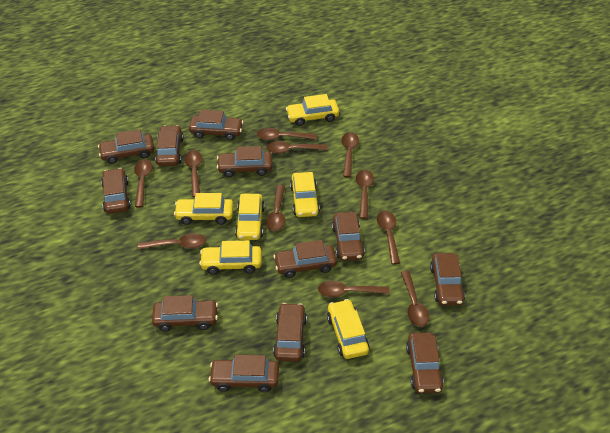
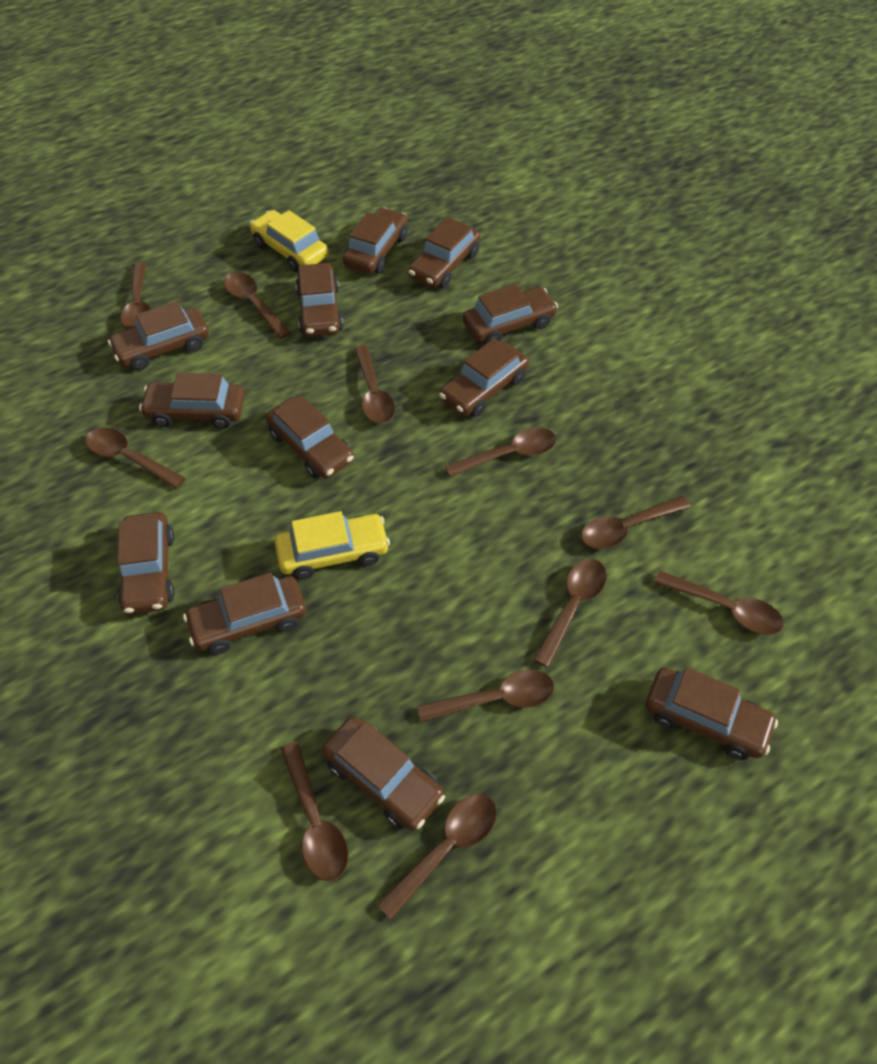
yellow car: 6 -> 2

